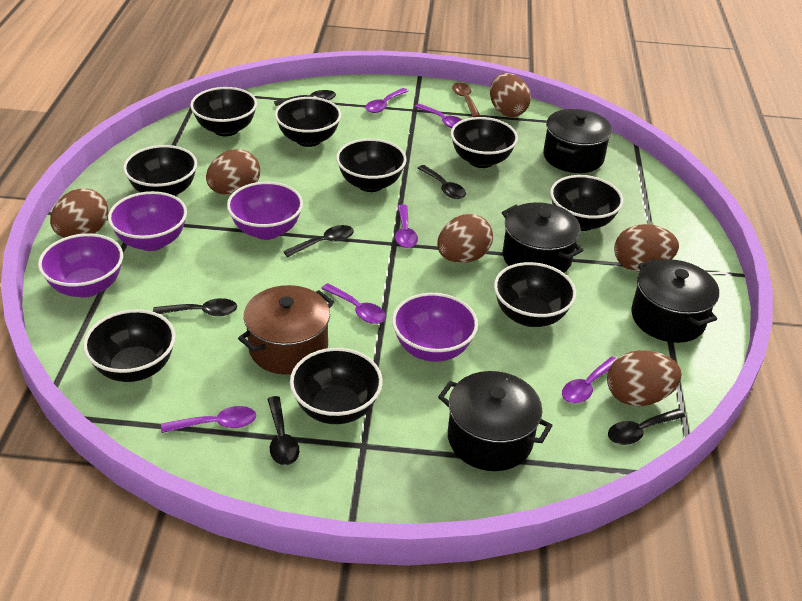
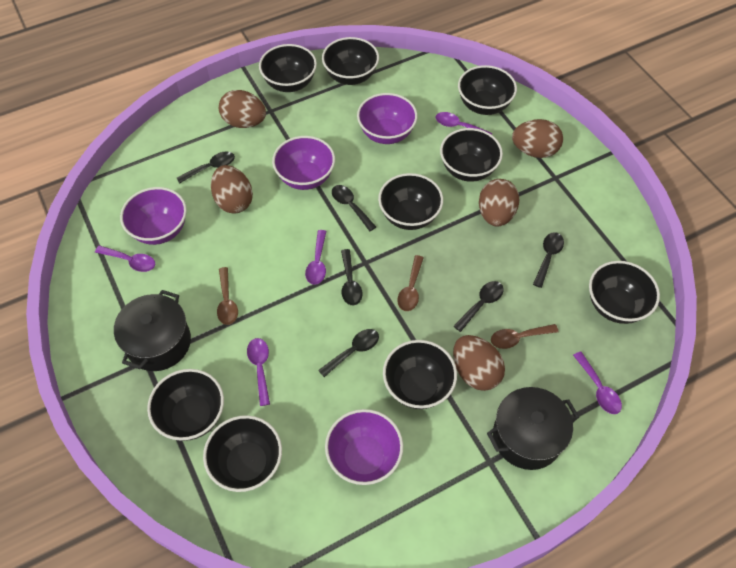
black pot: 4 -> 2
brown egg: 6 -> 5
brown pot: 1 -> 0
brown spoon: 1 -> 3
purple spoon: 6 -> 5

